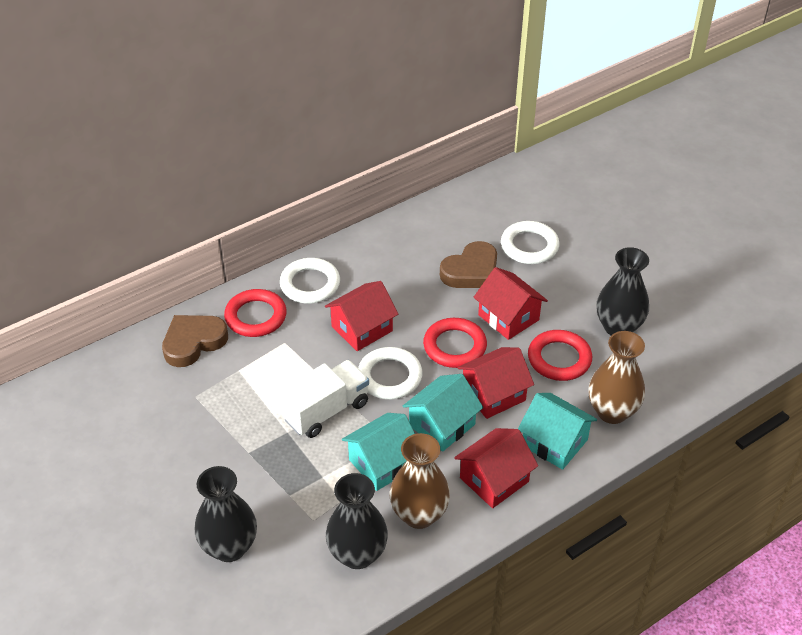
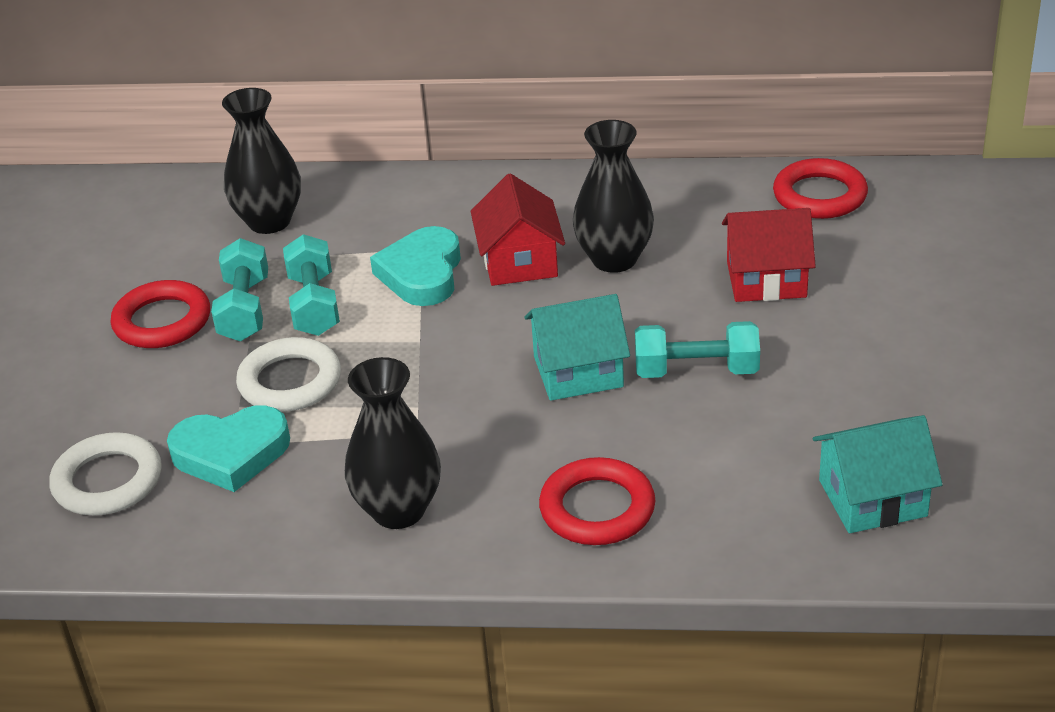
brown heart: 2 -> 0
brown vase: 2 -> 0
red house: 4 -> 2
turquoise dumbbell: 0 -> 3
turquoise heart: 0 -> 2
turquoise house: 3 -> 2
white ring: 3 -> 2
white truck: 1 -> 0

